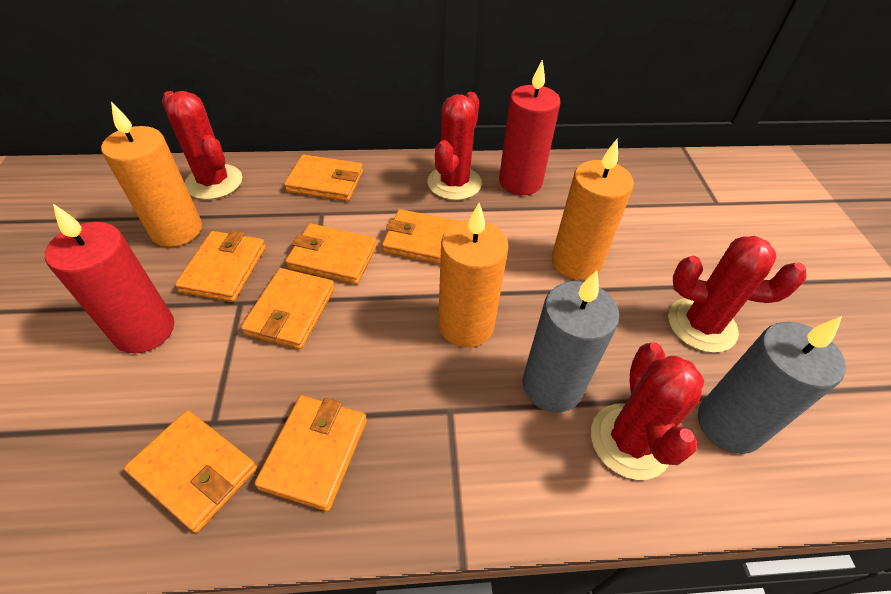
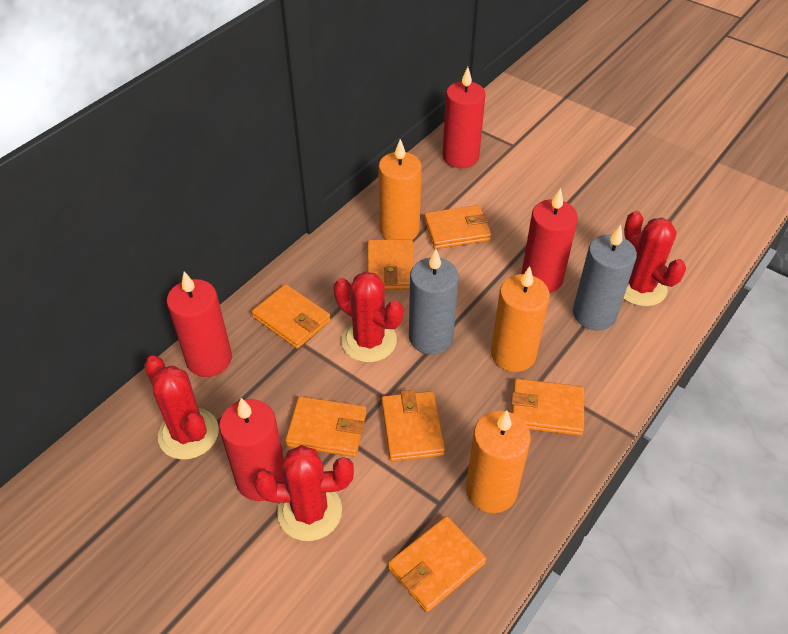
red candle: 2 -> 4

